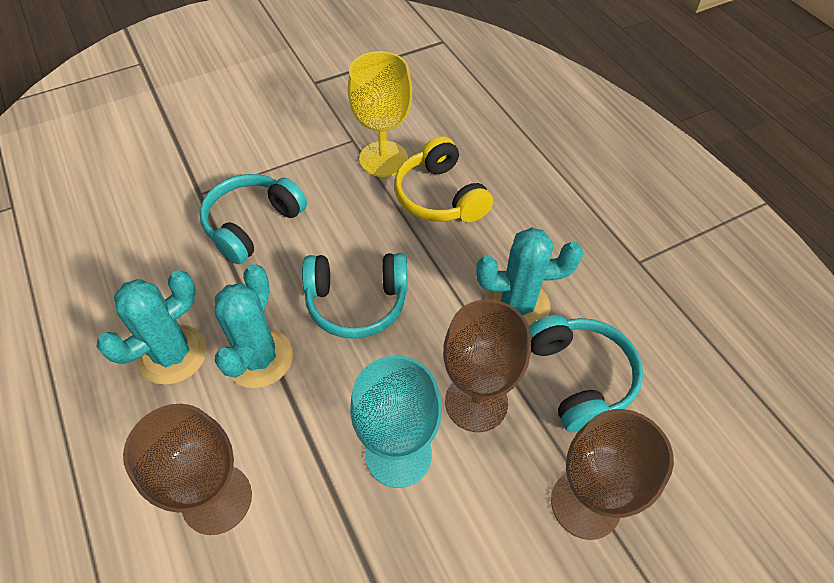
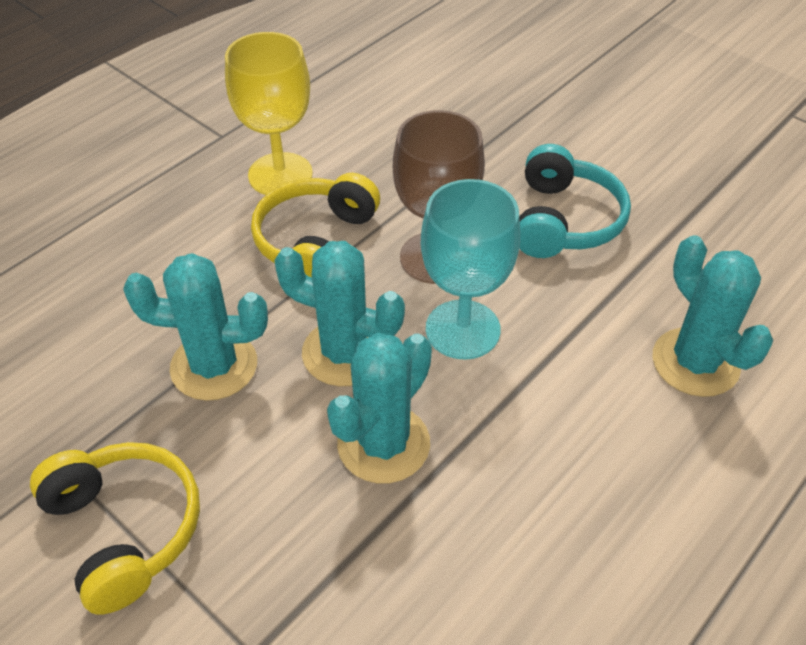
brown goblet: 3 -> 1
turquoise cactus: 3 -> 4
turquoise headphones: 3 -> 1
yellow headphones: 1 -> 2

